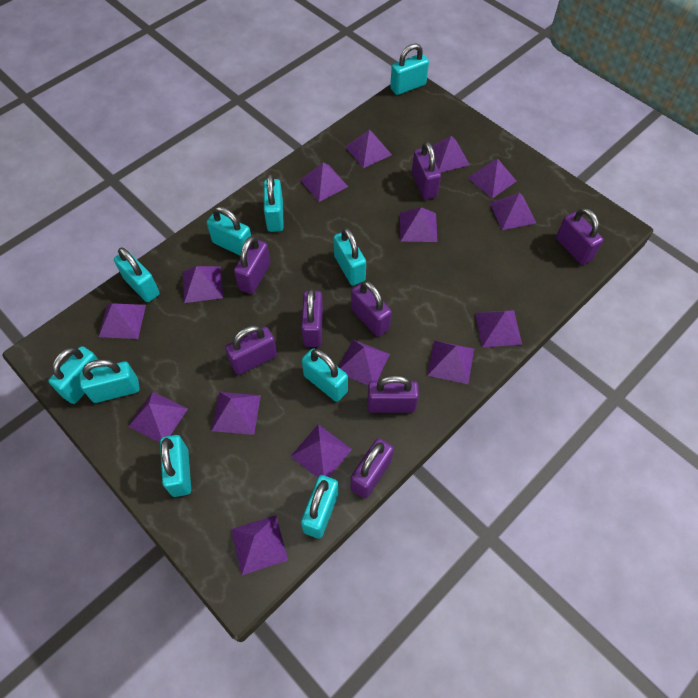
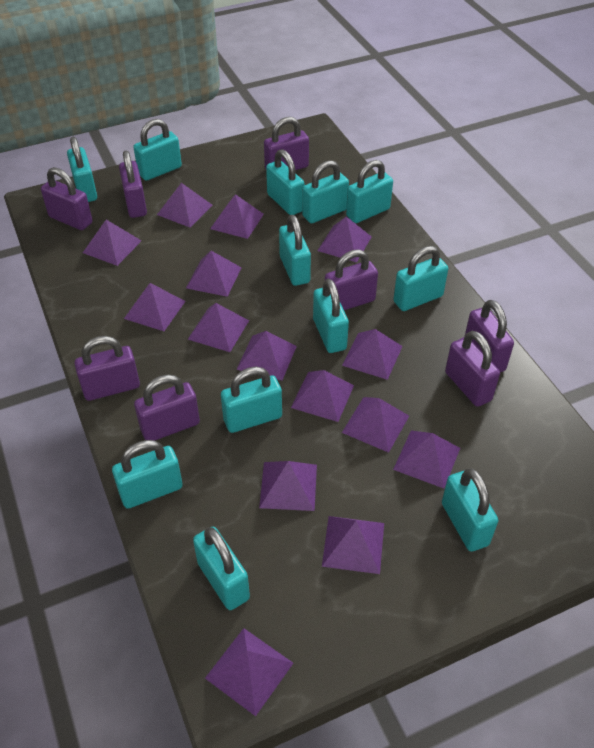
turquoise padlock: 10 -> 12

